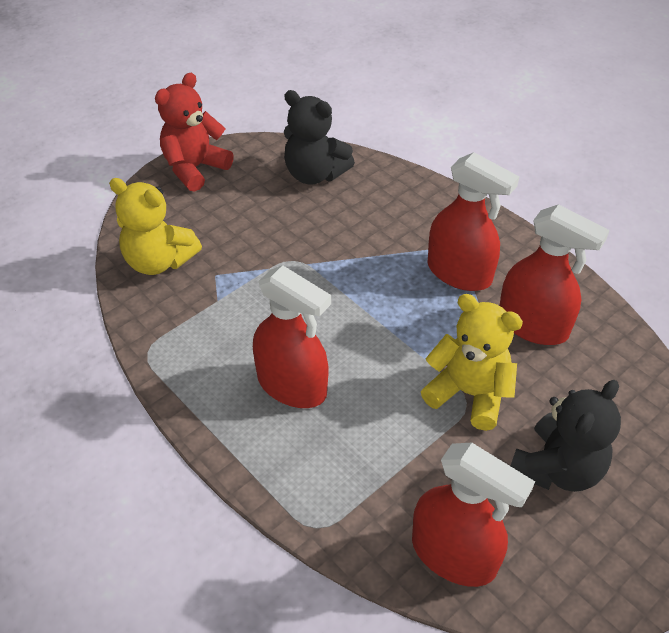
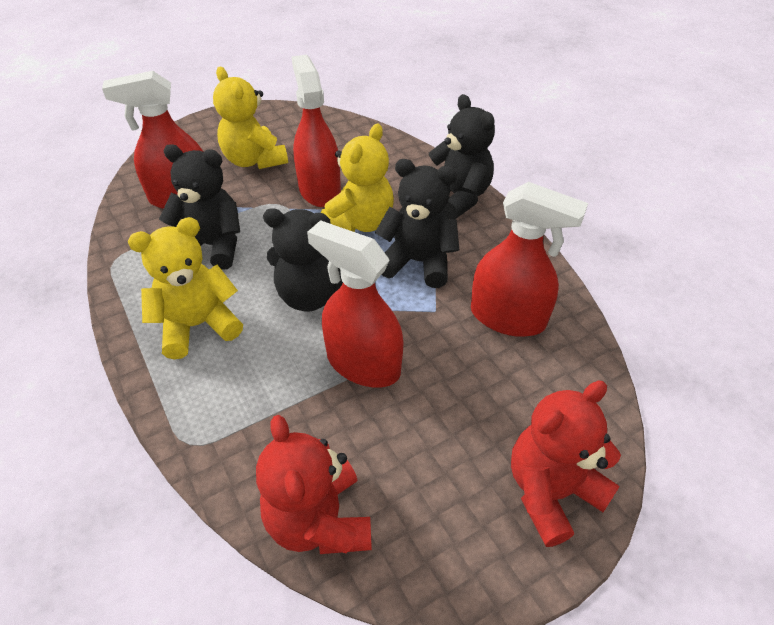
black teddy bear: 2 -> 4
red teddy bear: 1 -> 2
yellow teddy bear: 2 -> 3

